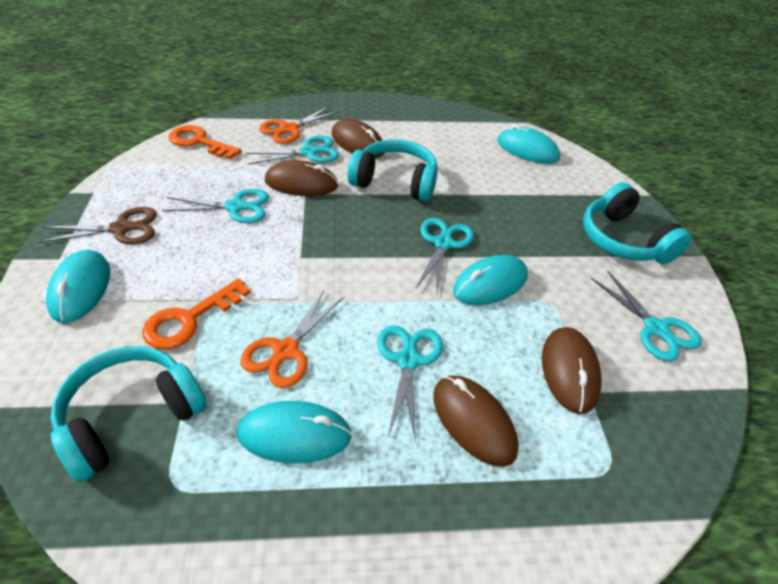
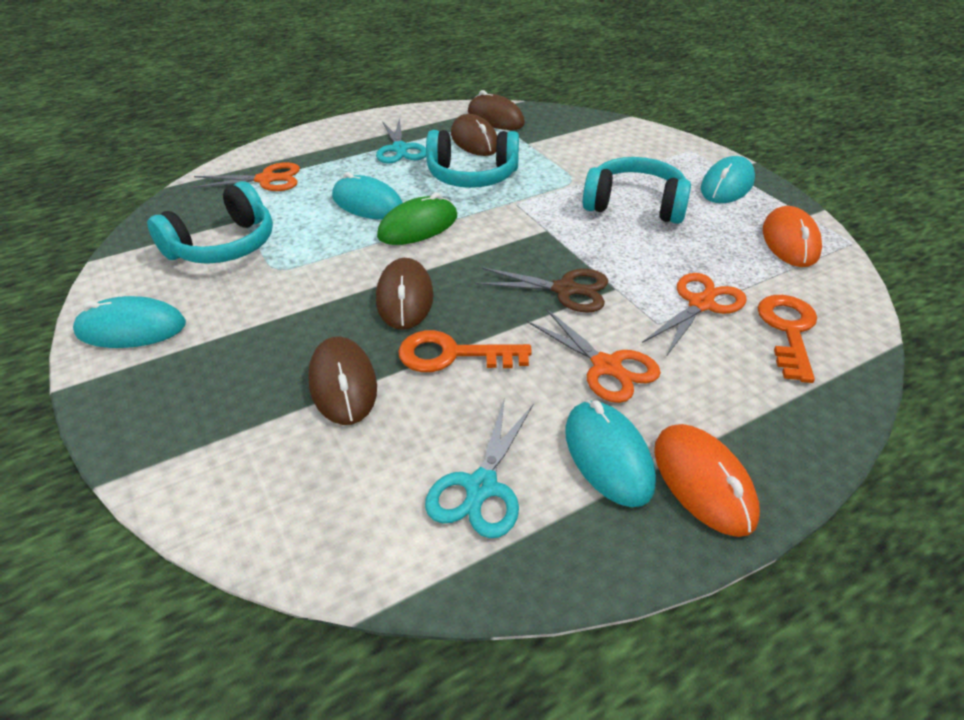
green mouse: 0 -> 1
orange mouse: 0 -> 2
orange scissors: 2 -> 3
turquoise scissors: 5 -> 2

